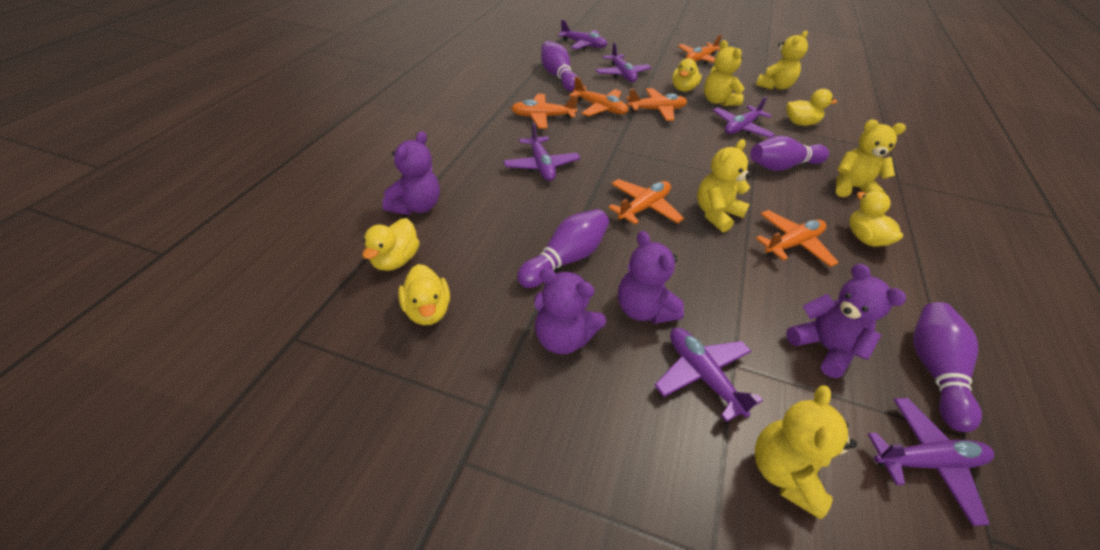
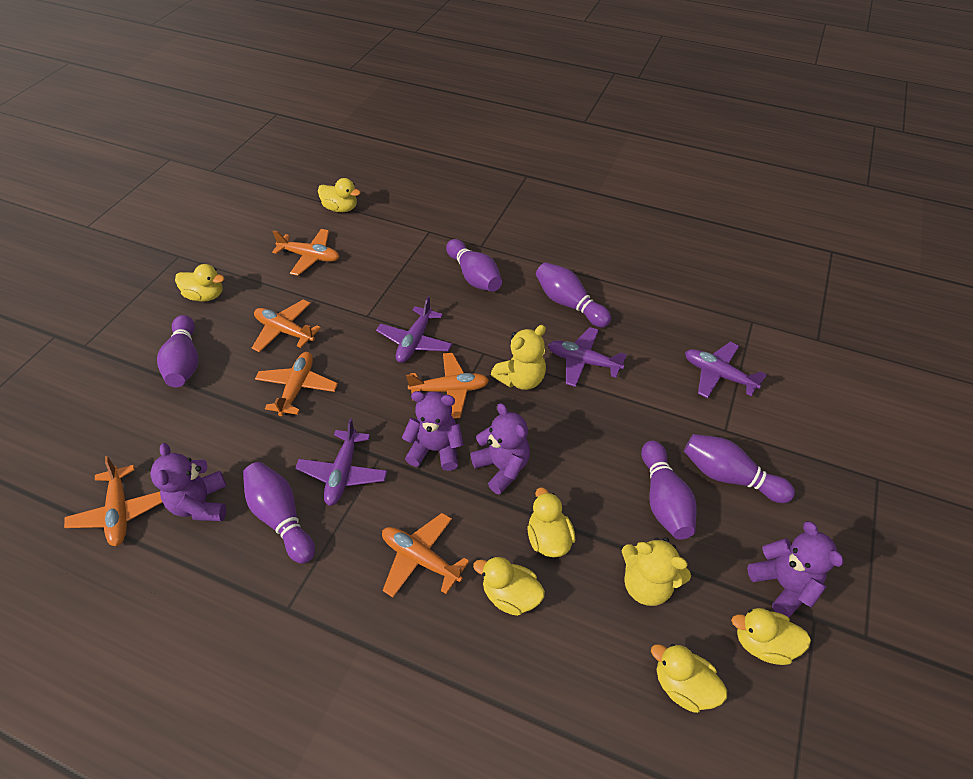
purple bowling pin: 4 -> 6
purple plane: 6 -> 4
yellow duck: 5 -> 6
yellow teddy bear: 5 -> 2

